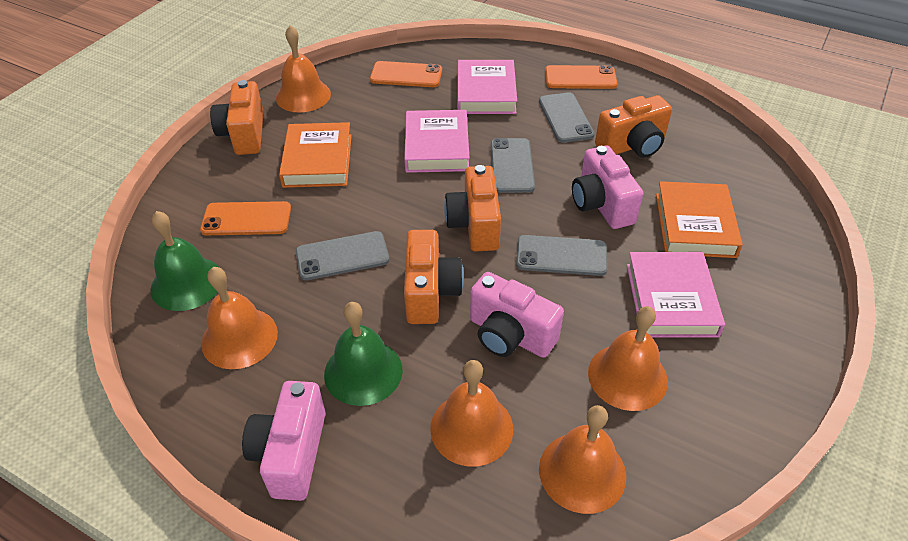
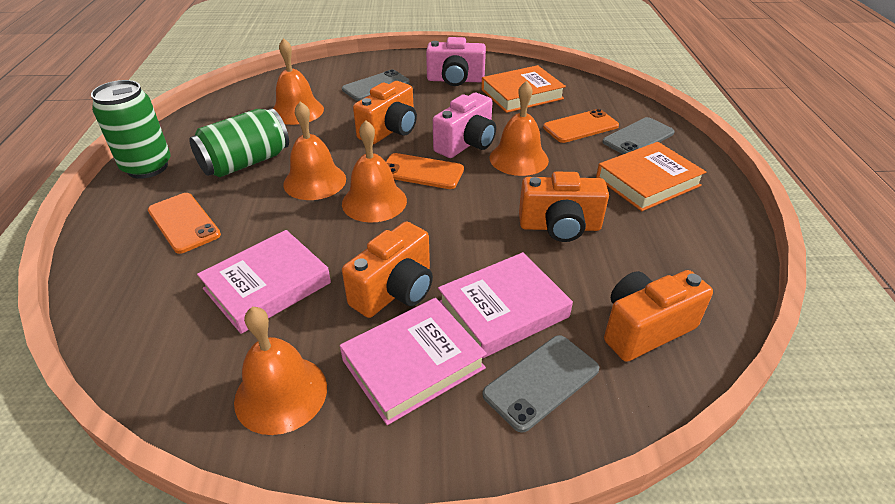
green bell: 2 -> 0
green can: 0 -> 2
grey phone: 4 -> 3
pink camera: 3 -> 2

